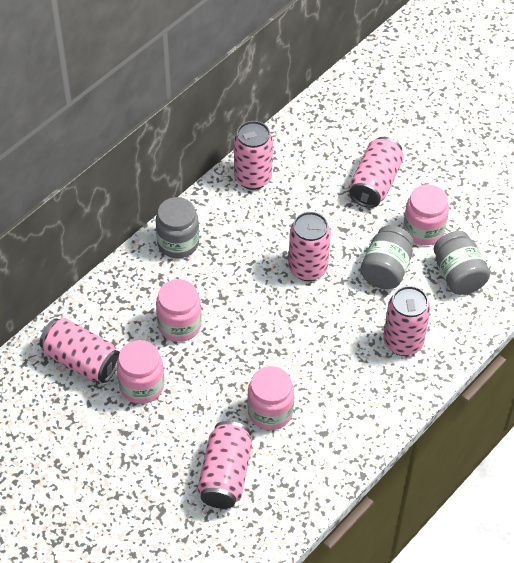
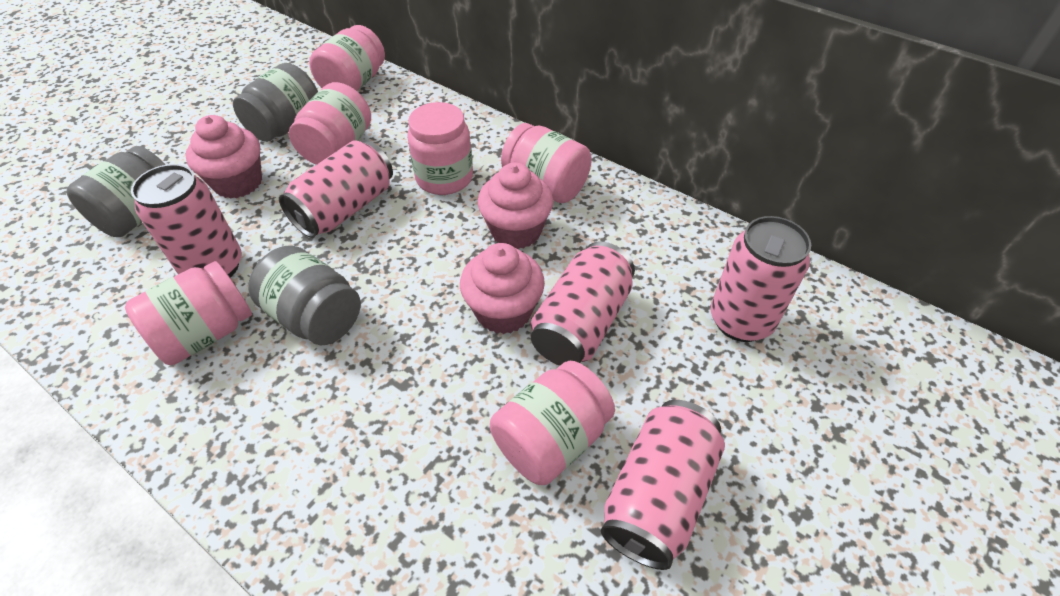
pink can: 6 -> 5
pink cupcake: 0 -> 3
pink jar: 4 -> 6

